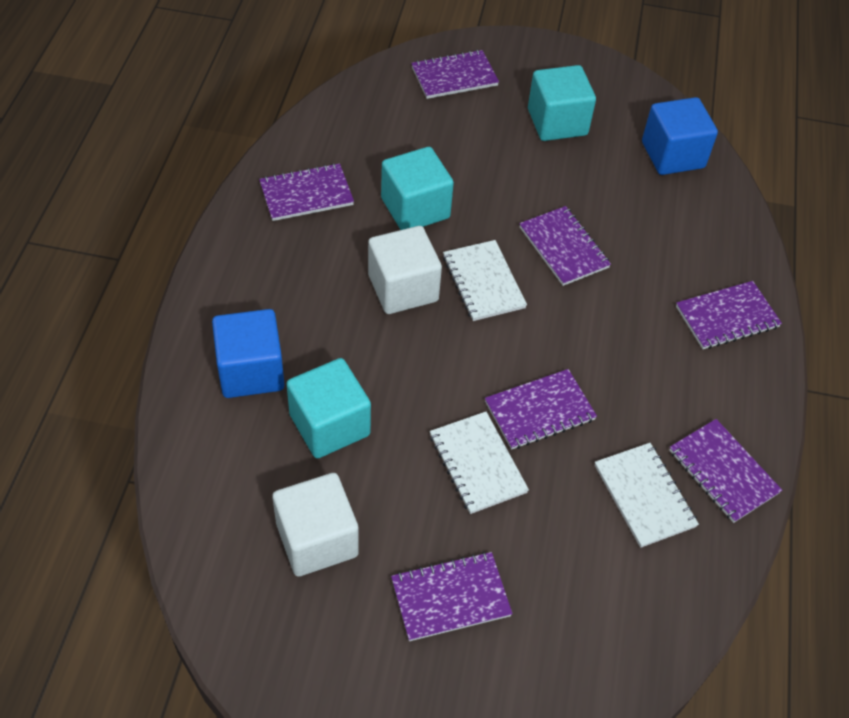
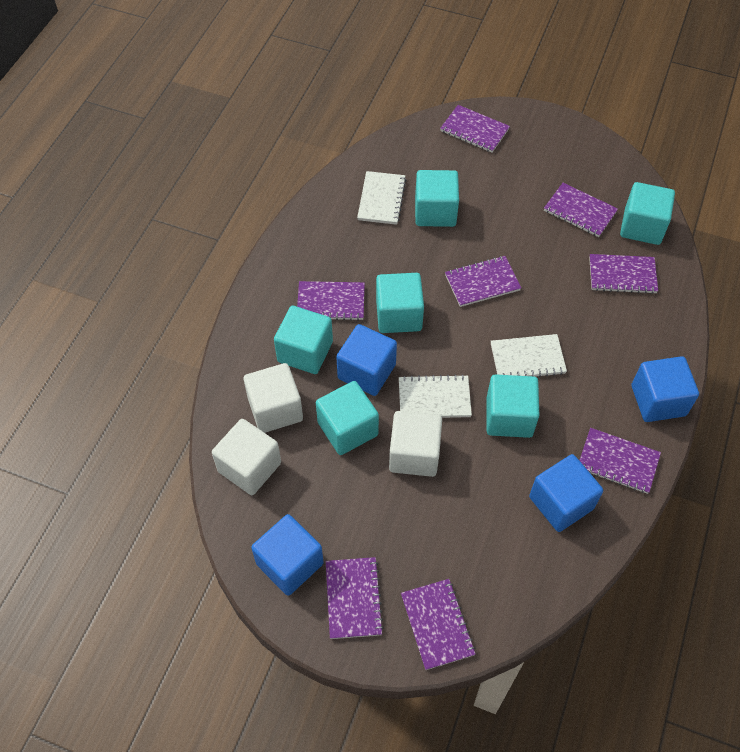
blue cube: 2 -> 4
purple notebook: 7 -> 8
turquoise cube: 3 -> 6
white cube: 2 -> 3

